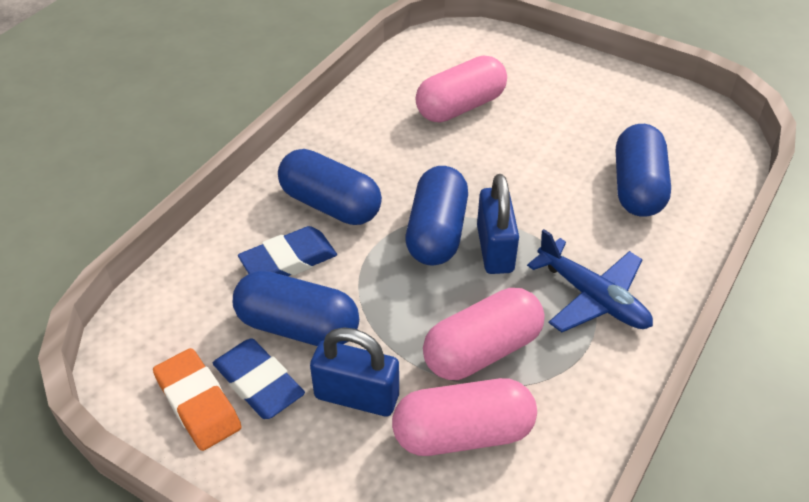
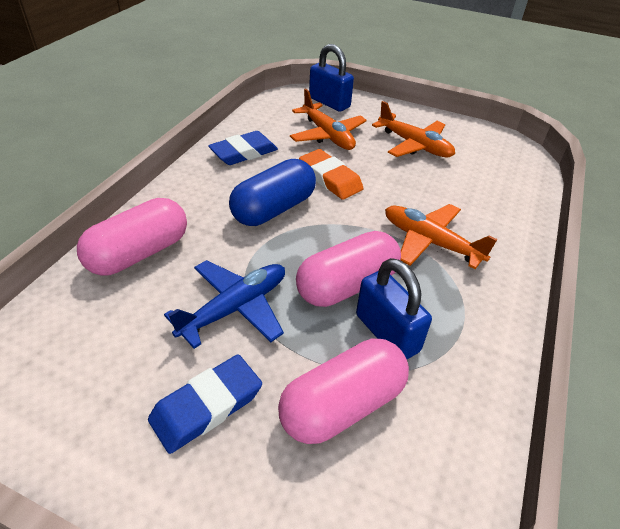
blue capsule: 4 -> 1
orange plane: 0 -> 3

